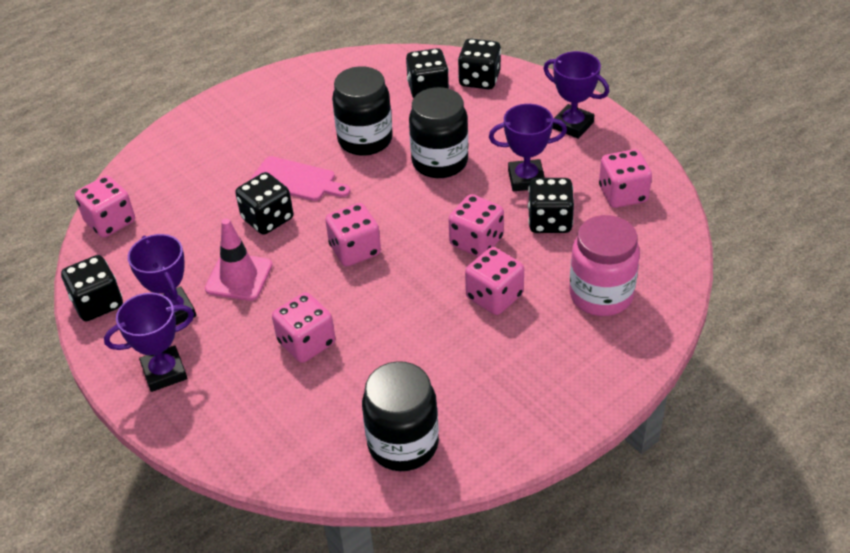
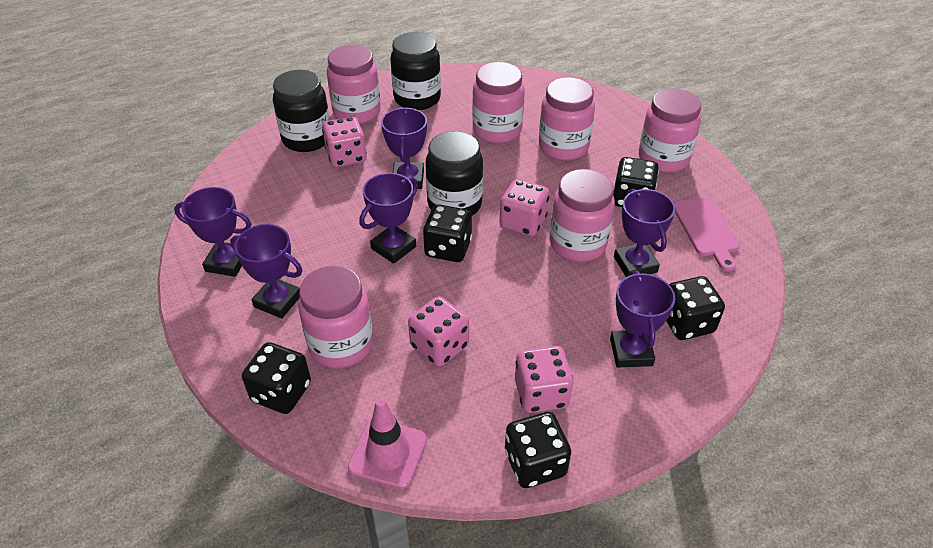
pink dice: 6 -> 4
pink jar: 1 -> 6
purple trophy: 4 -> 6

